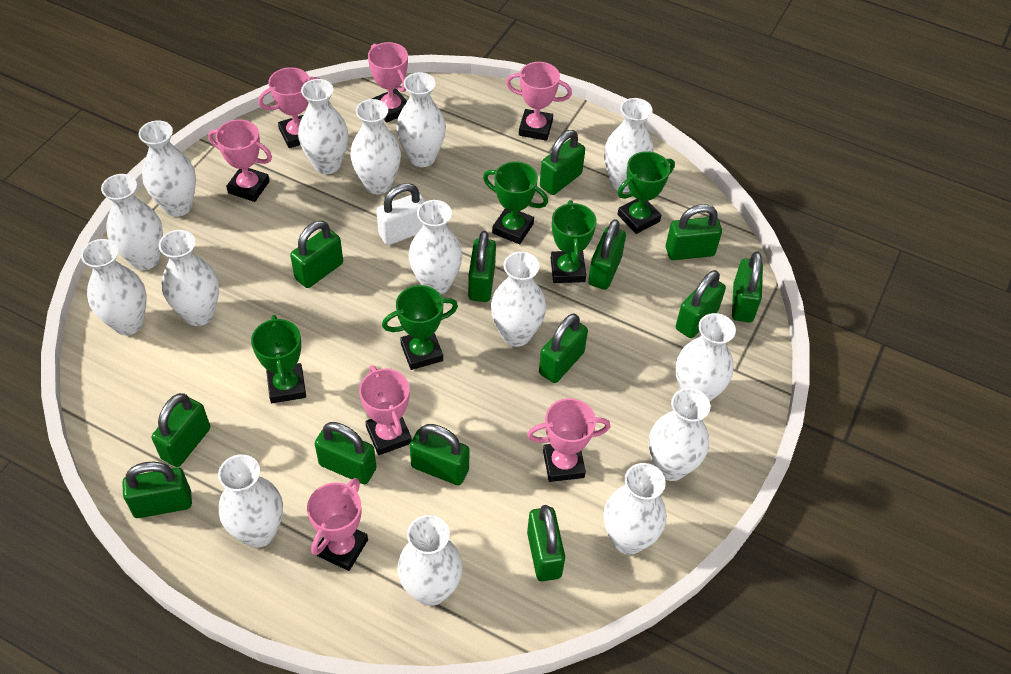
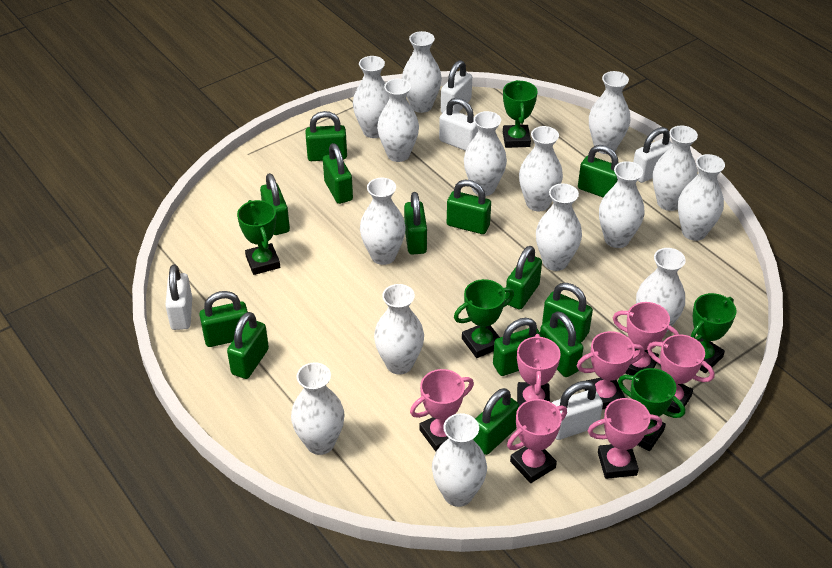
white padlock: 1 -> 5

